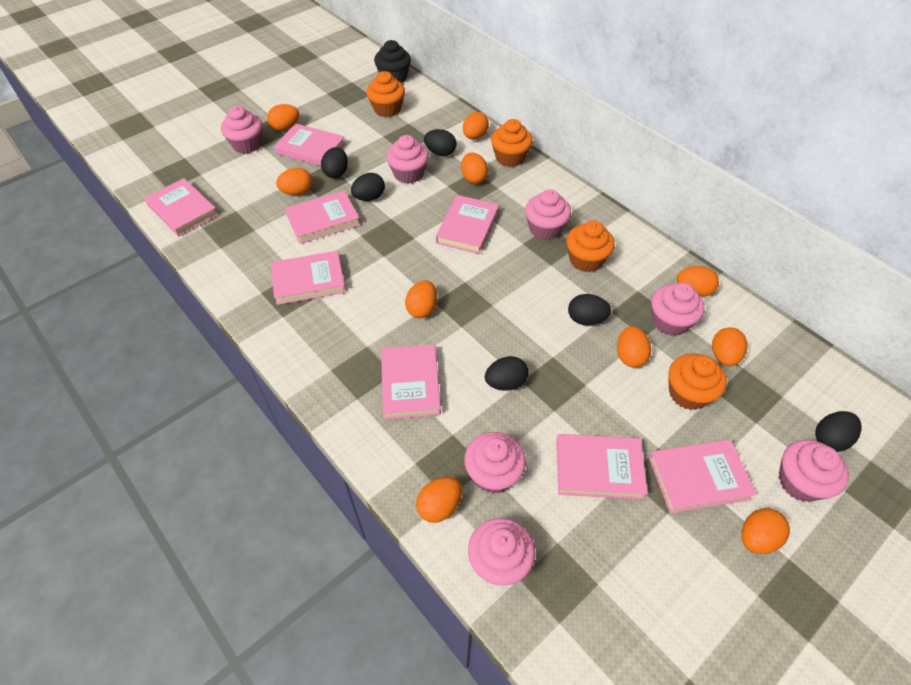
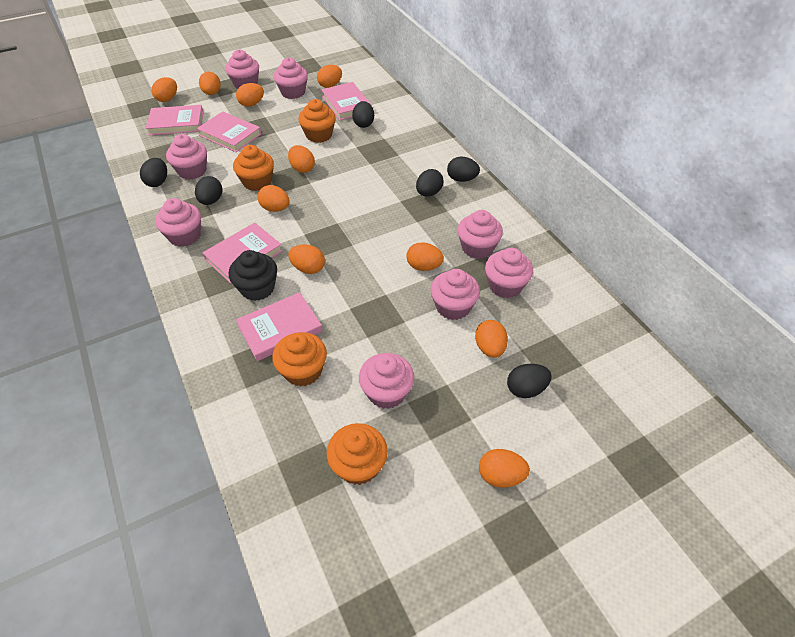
pink book: 8 -> 5
pink cupcake: 7 -> 8

